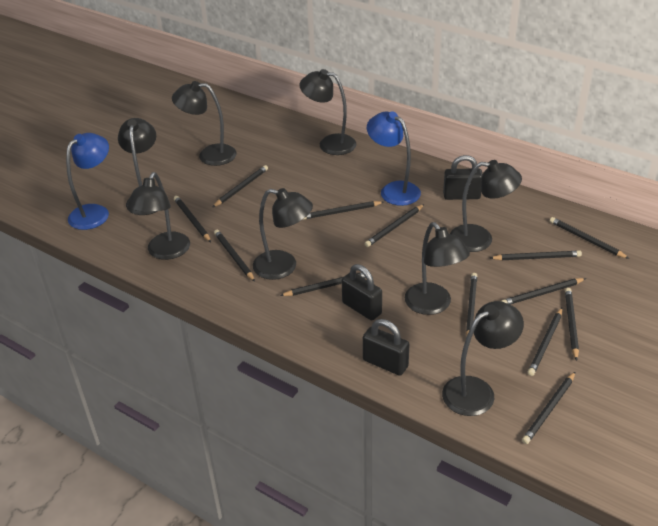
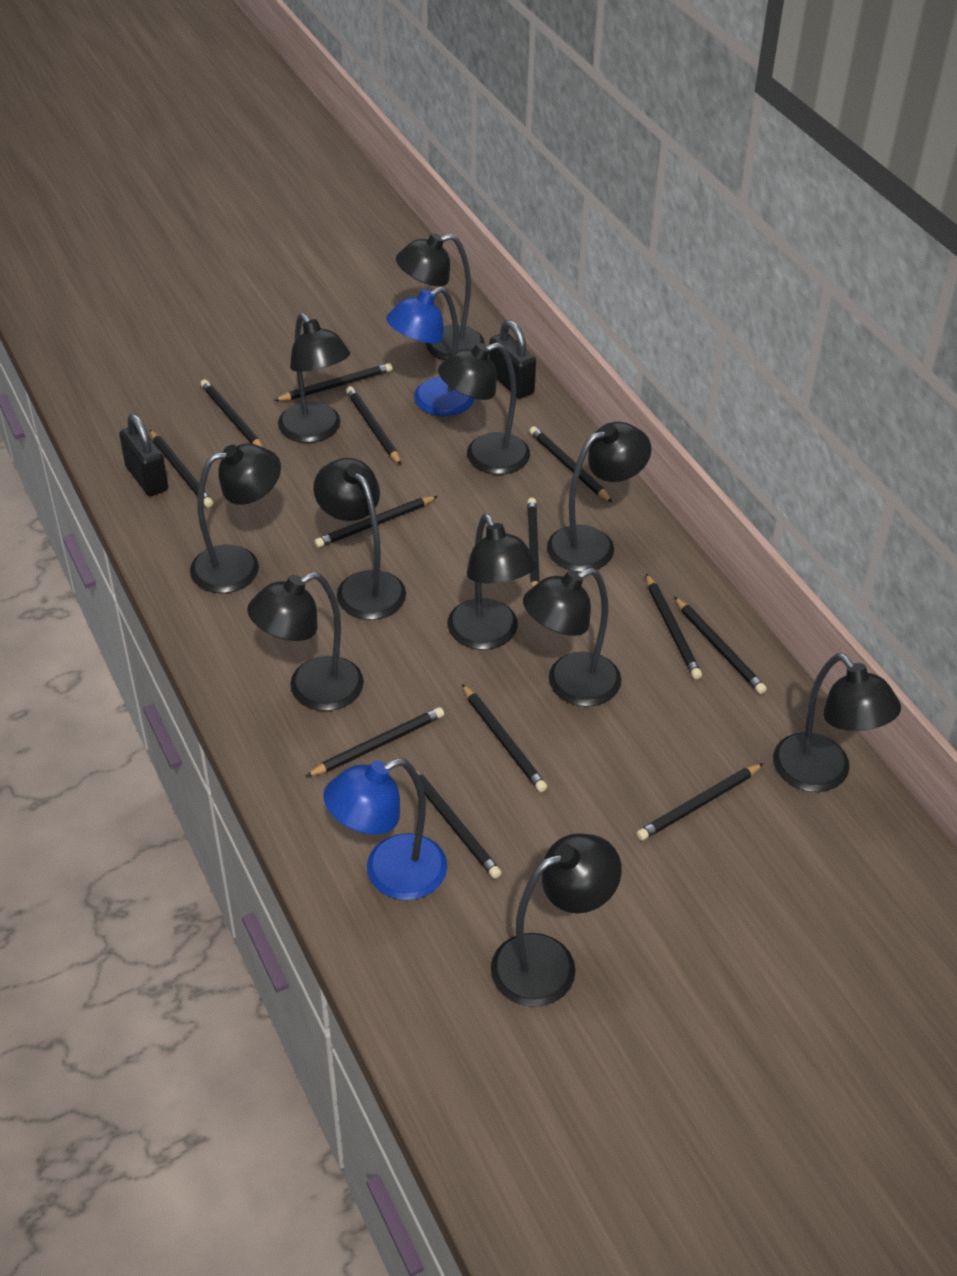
black lamp: 8 -> 11
black padlock: 3 -> 2

